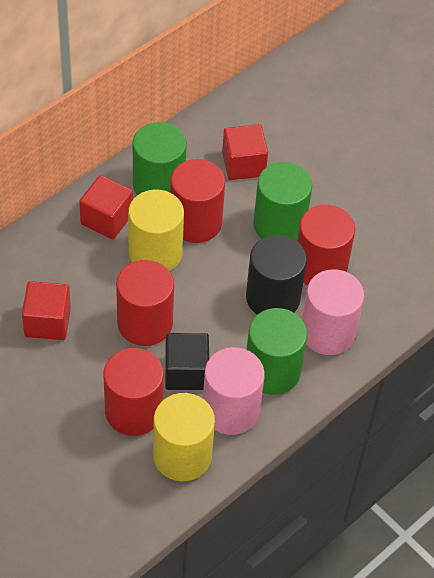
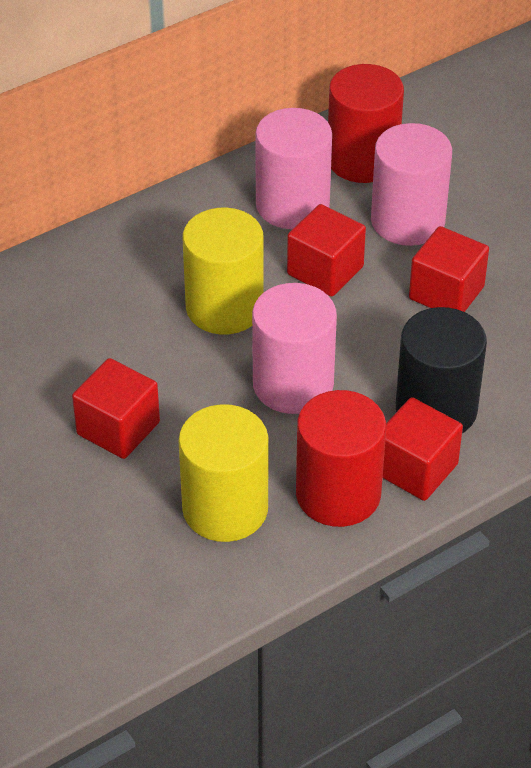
black cube: 1 -> 0
green cylinder: 3 -> 0
pink cylinder: 2 -> 3
red cube: 3 -> 4
red cylinder: 4 -> 2

